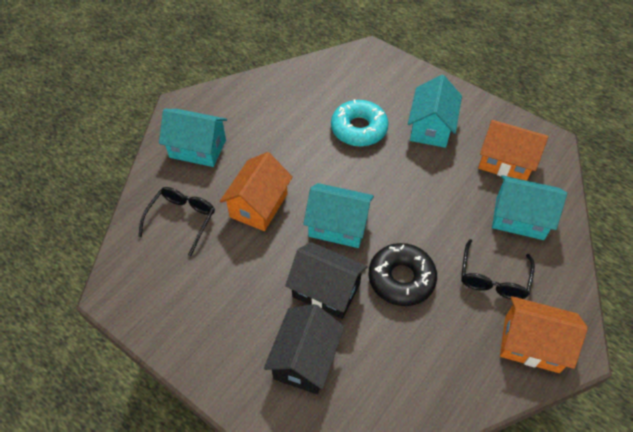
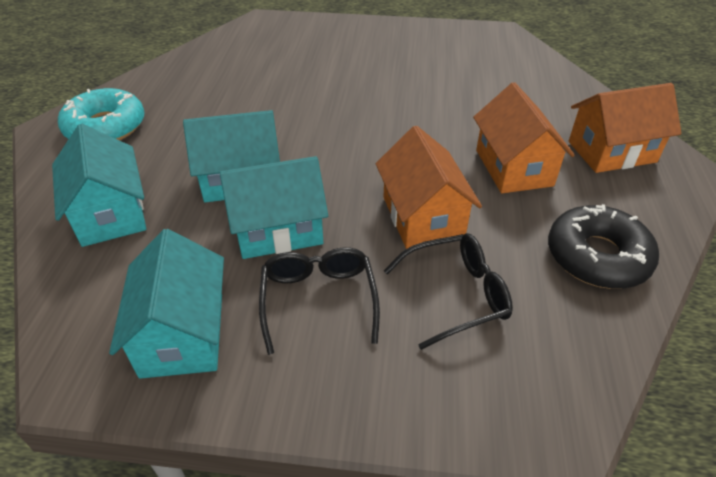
black house: 2 -> 0

